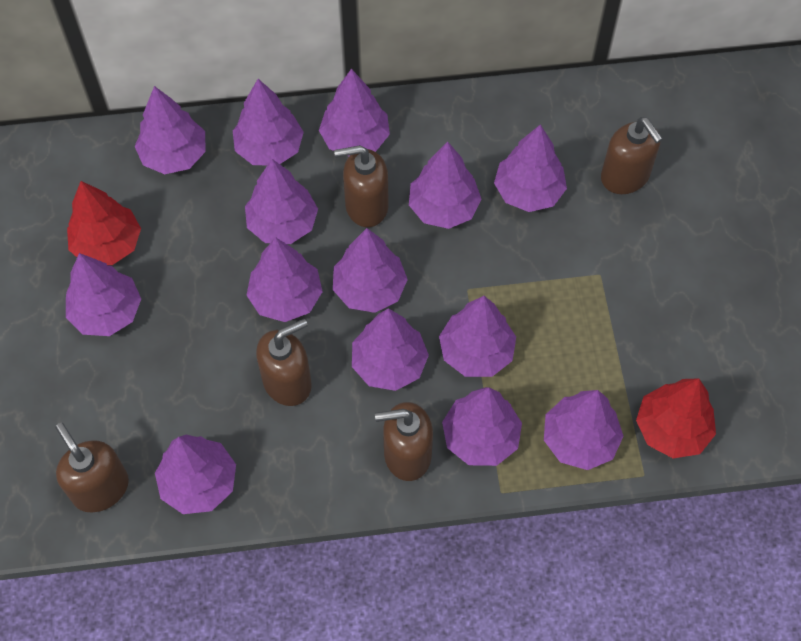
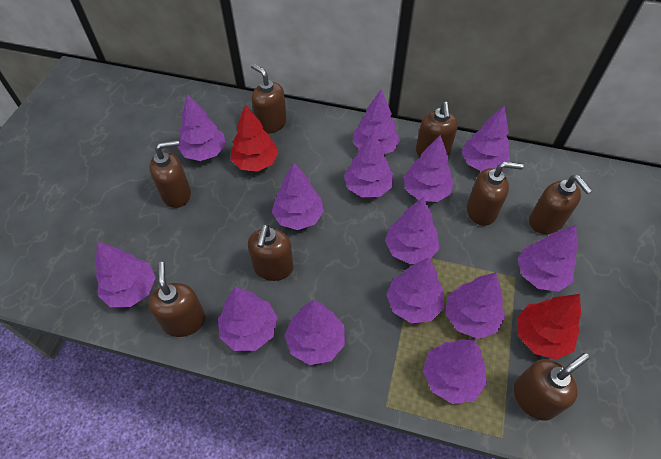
brown soap dispenser: 5 -> 8

